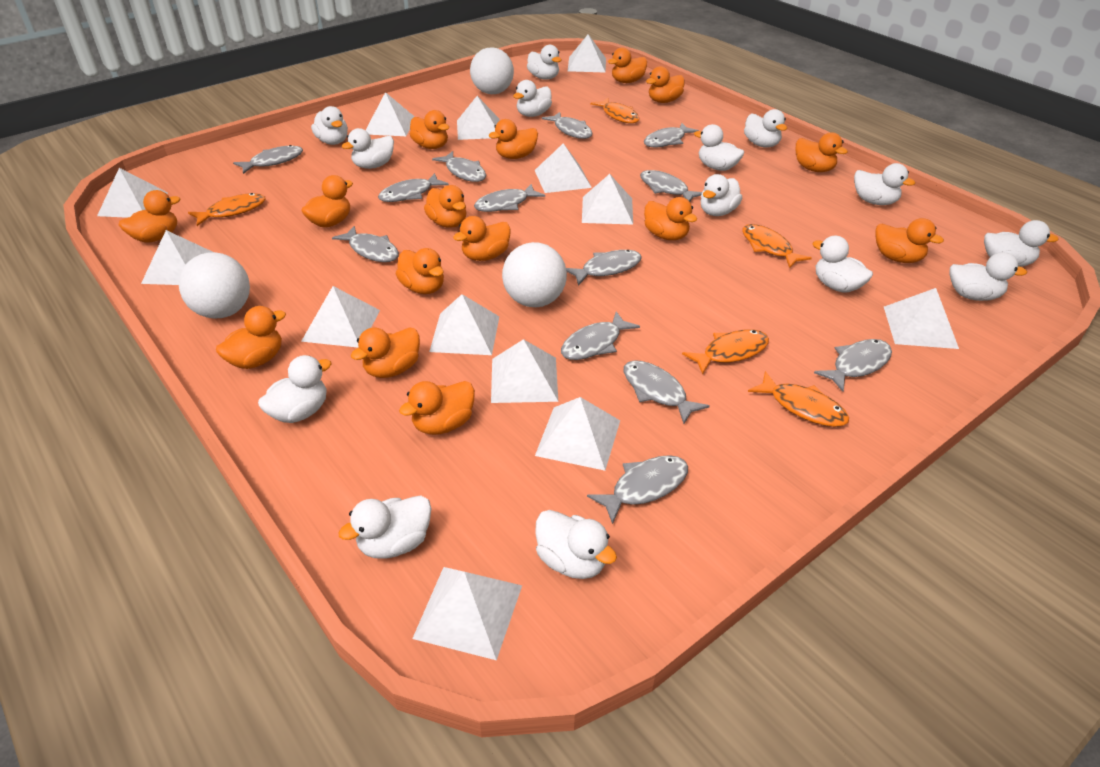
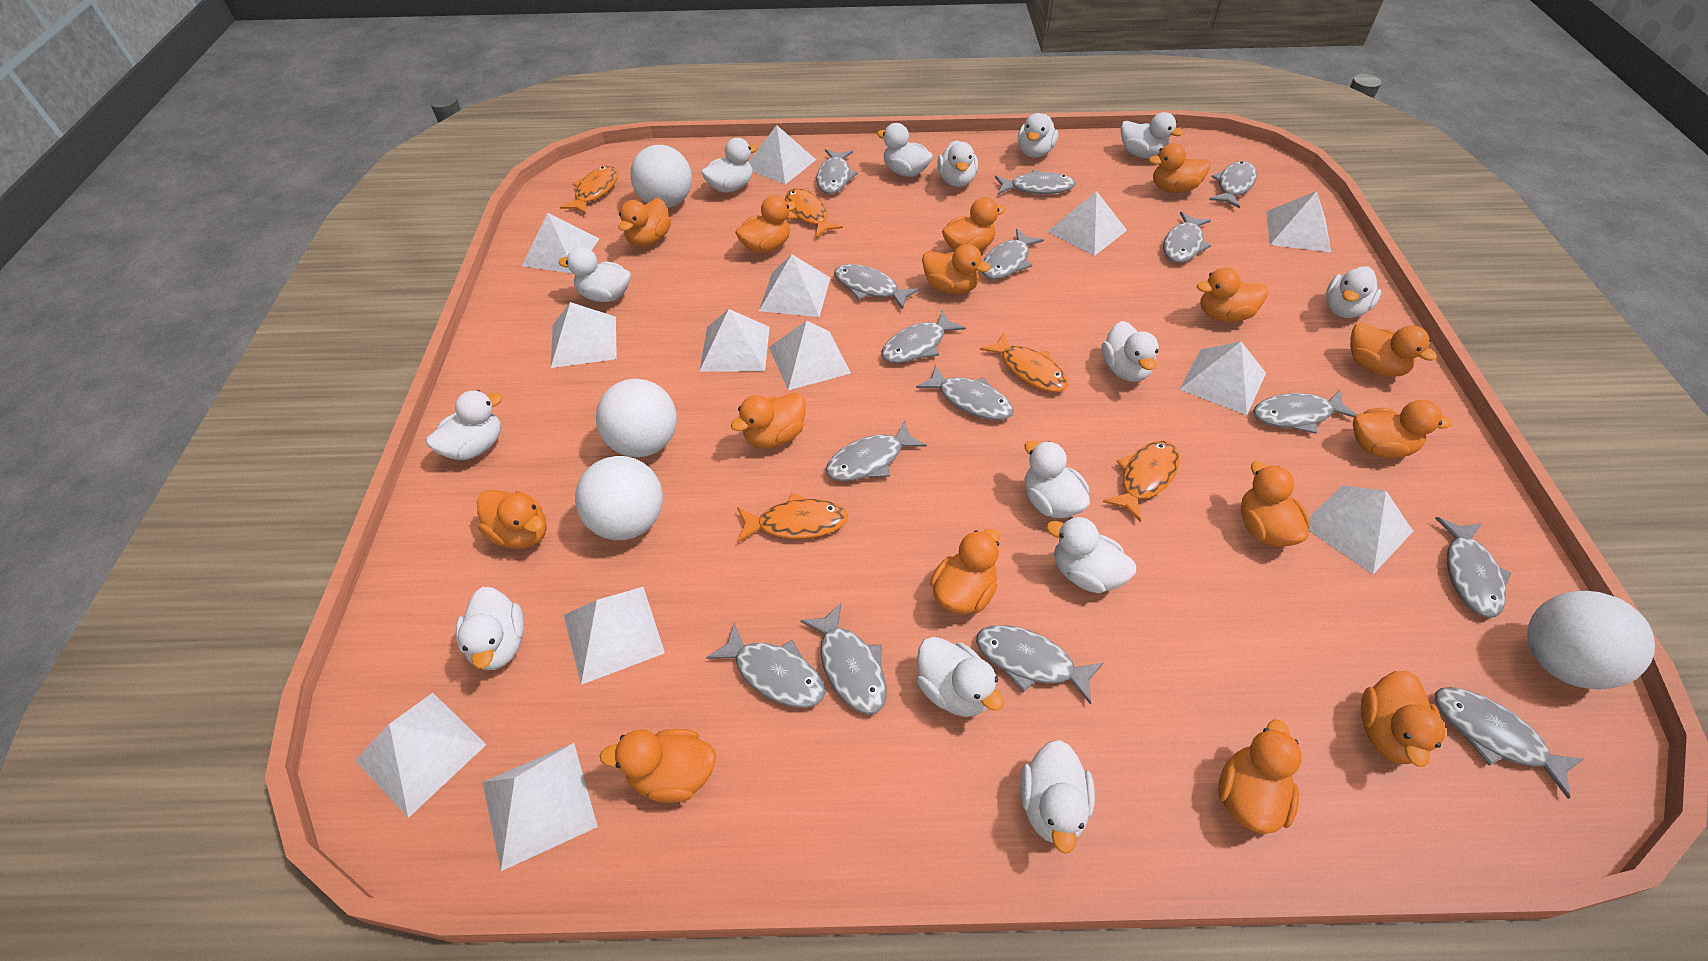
grey fish: 13 -> 15
white ball: 3 -> 4

